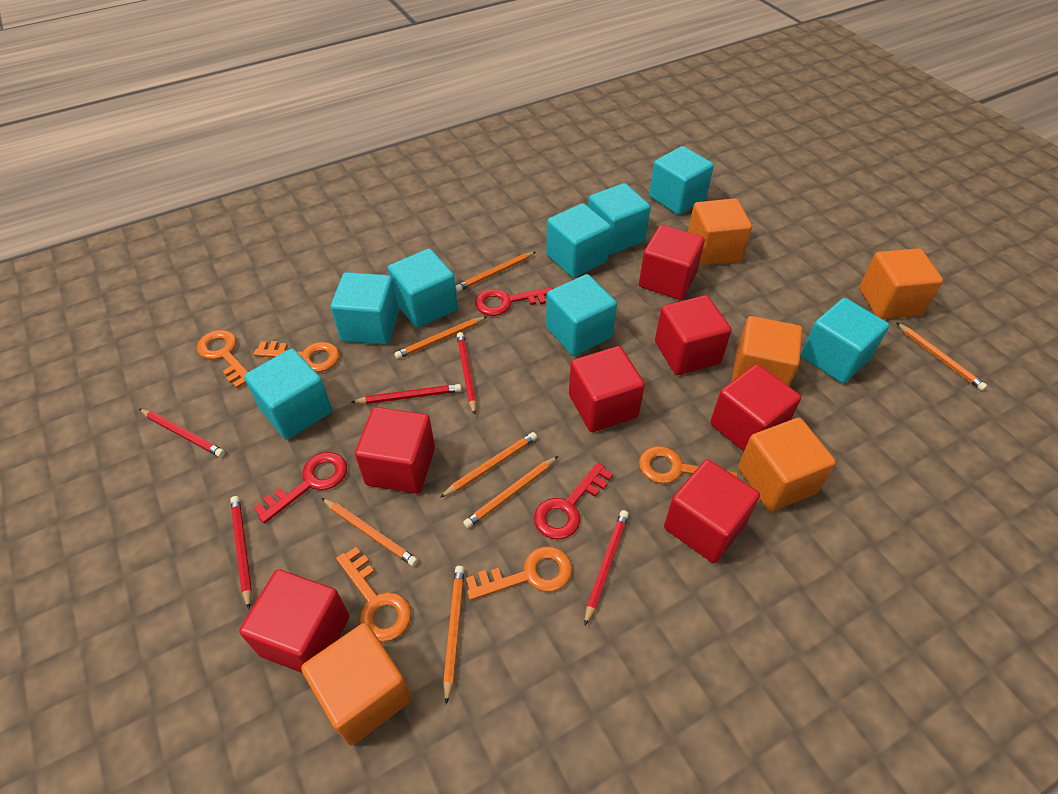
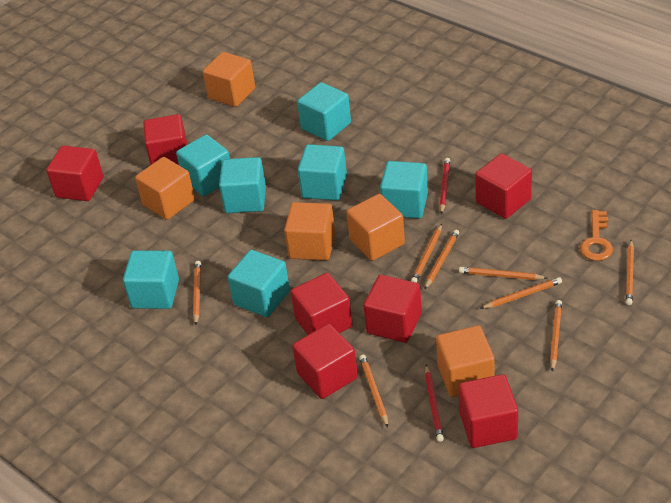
orange key: 5 -> 1
orange pencil: 7 -> 8
red key: 3 -> 0
red pencil: 5 -> 2
turquoise cube: 8 -> 7

